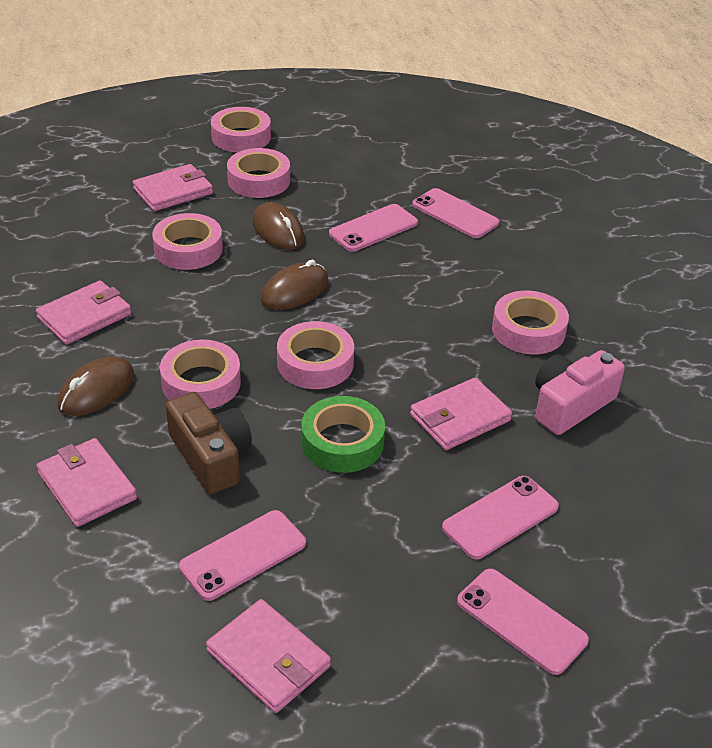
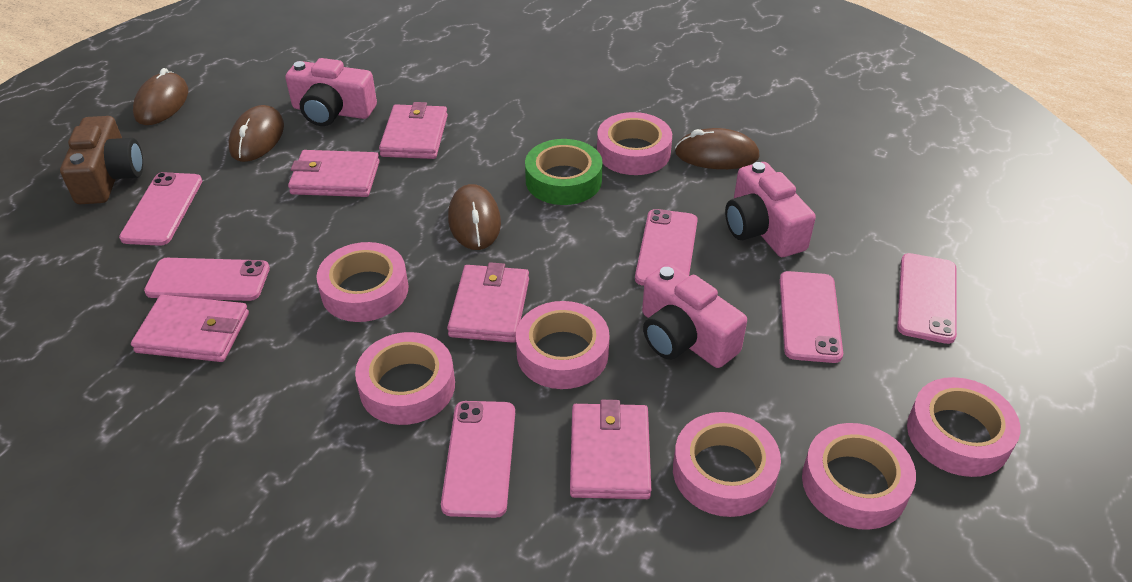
brown mouse: 3 -> 4
pink camera: 1 -> 3
pink phone: 5 -> 6
pink tape: 6 -> 7

